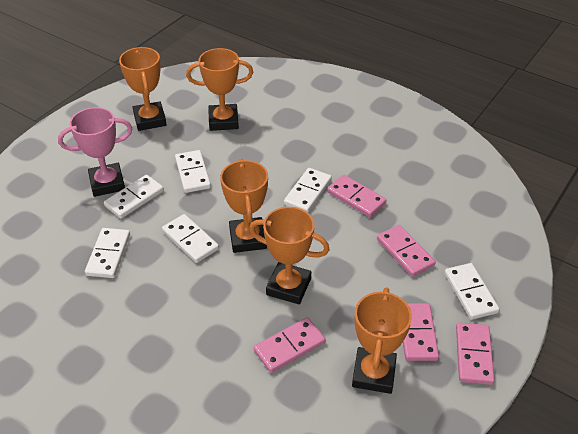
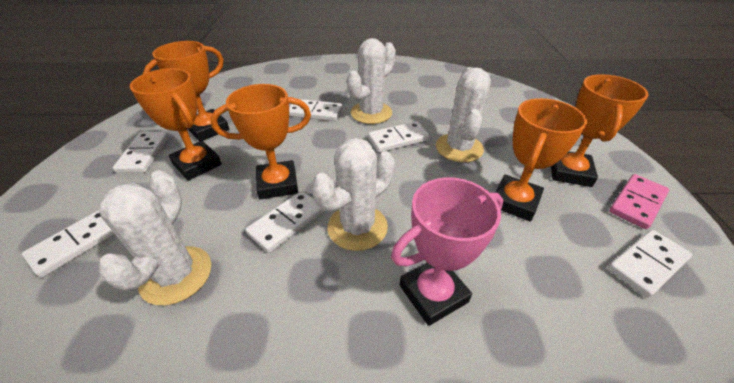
pink domino: 5 -> 1
white cactus: 0 -> 4

